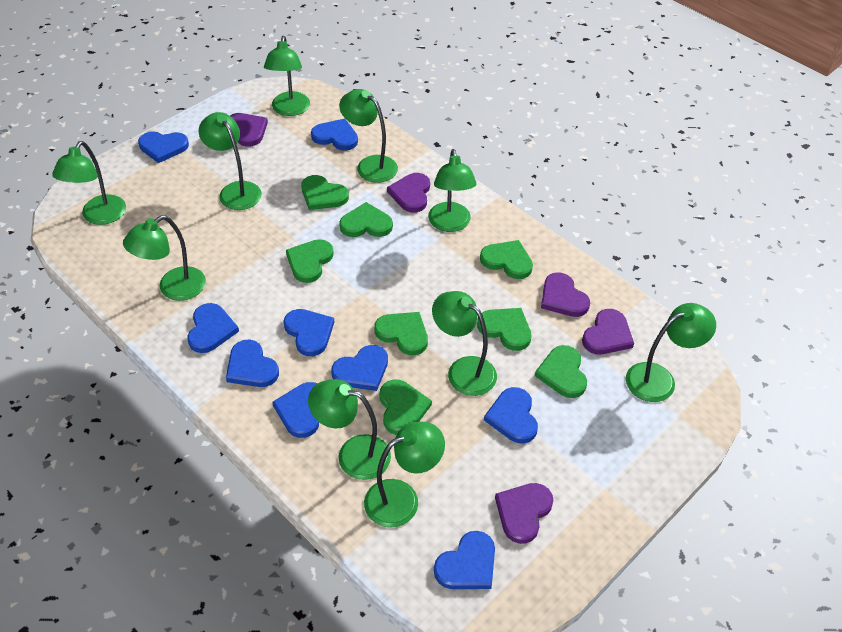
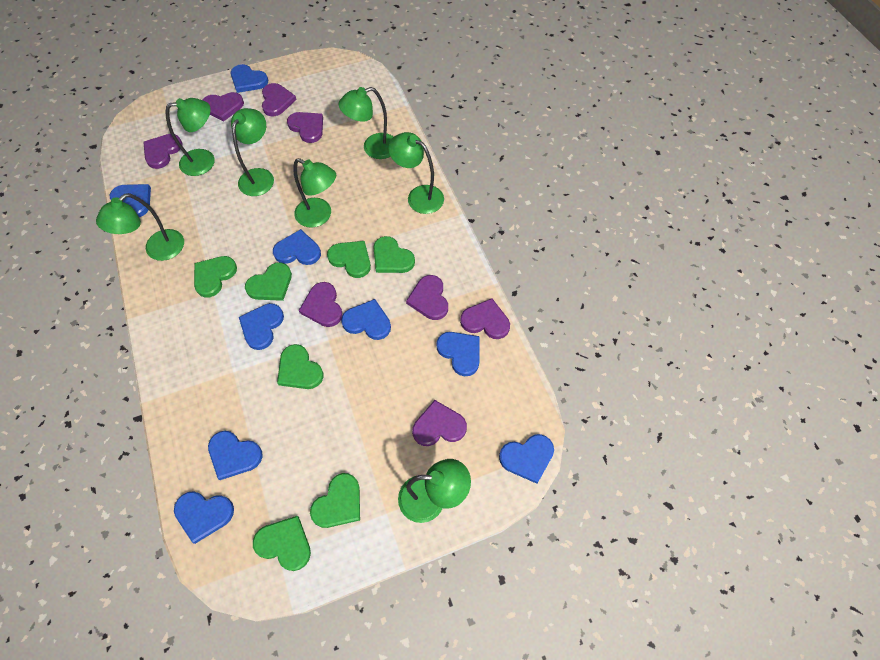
green heart: 8 -> 7
green lamp: 10 -> 7
purple heart: 5 -> 8

